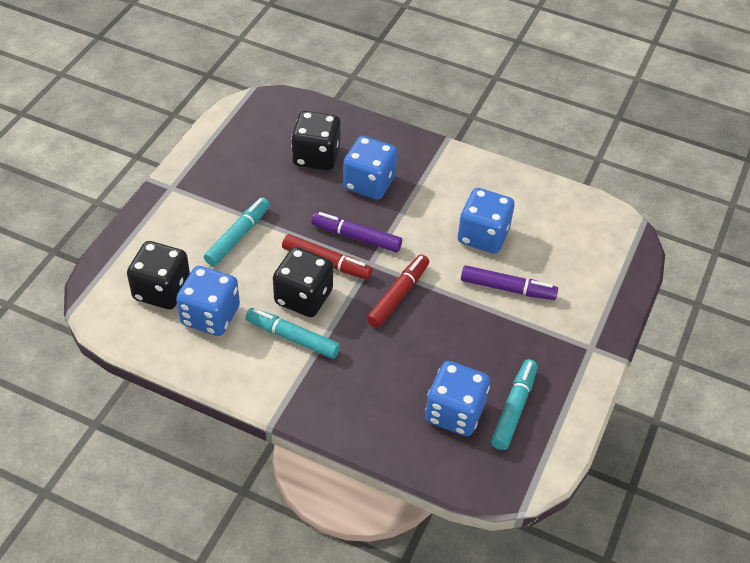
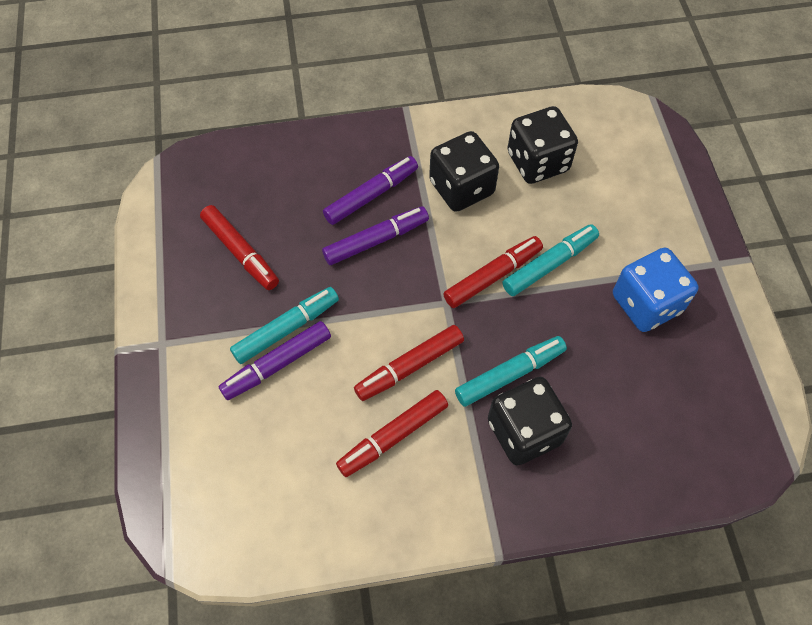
blue dice: 4 -> 1
purple marker: 2 -> 3
red marker: 2 -> 4

